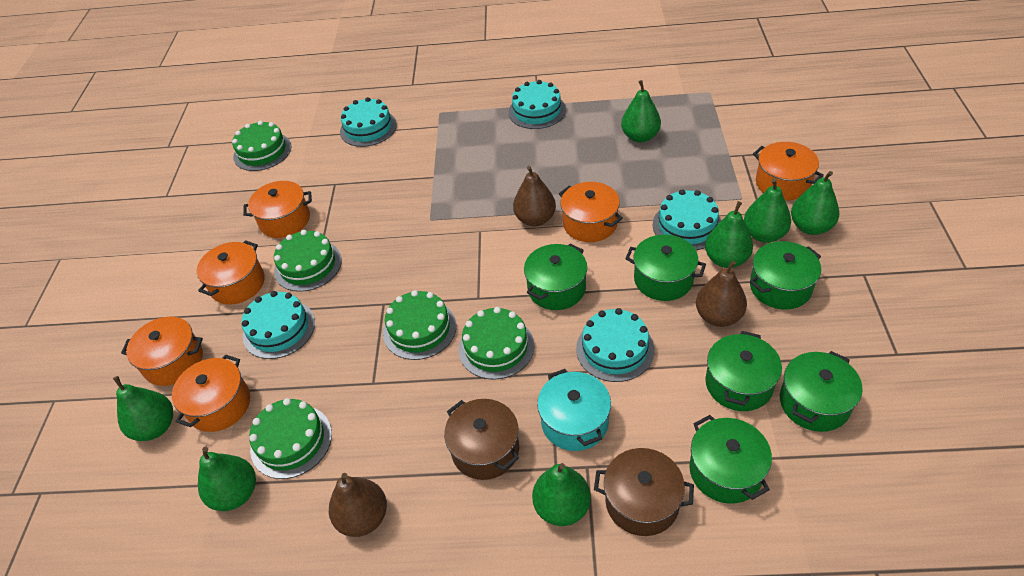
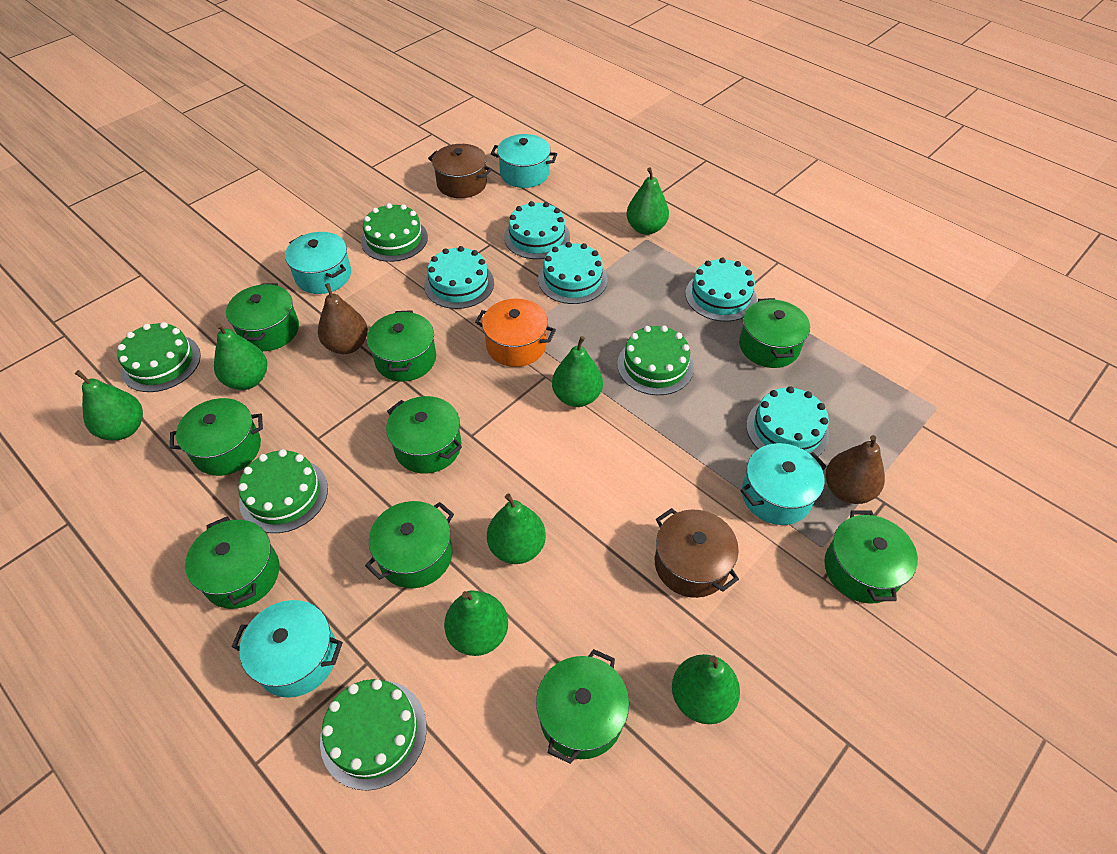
brown pear: 3 -> 2
green pot: 6 -> 9
orange pot: 6 -> 1
turquoise pot: 1 -> 4

